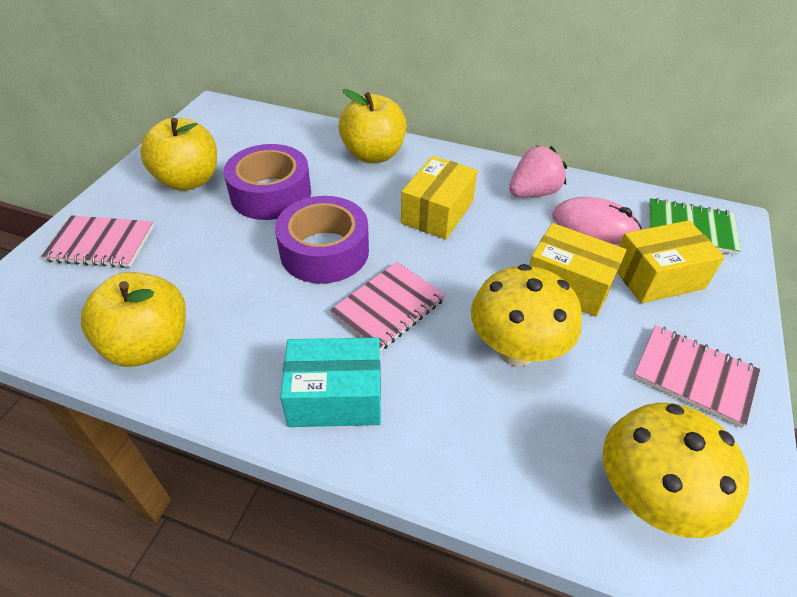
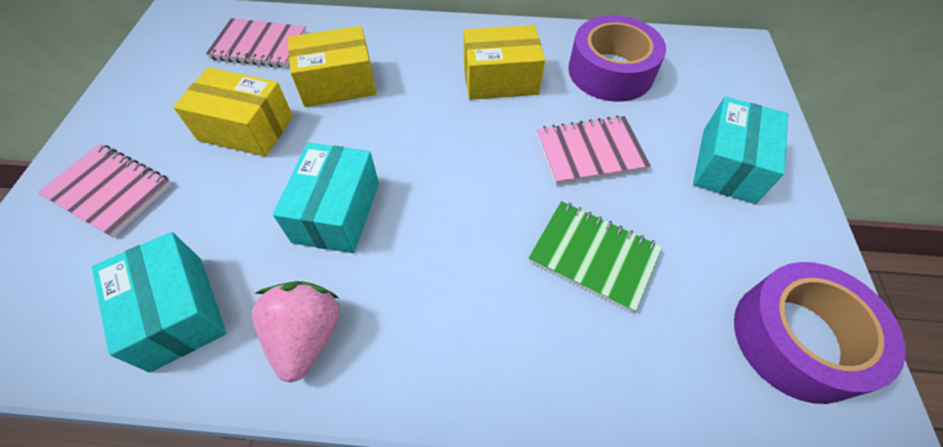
pink mouse: 1 -> 0
turquoise box: 1 -> 3
yellow apple: 3 -> 0
yellow mushroom: 2 -> 0

